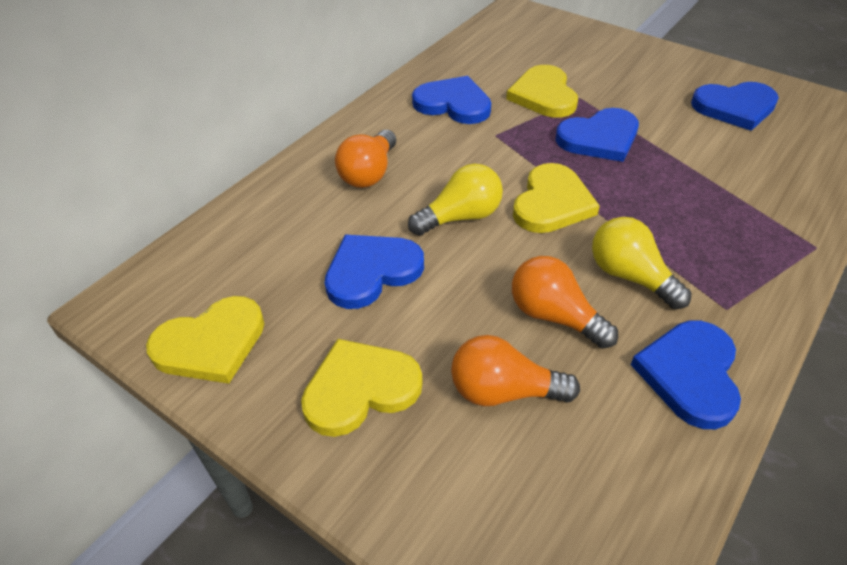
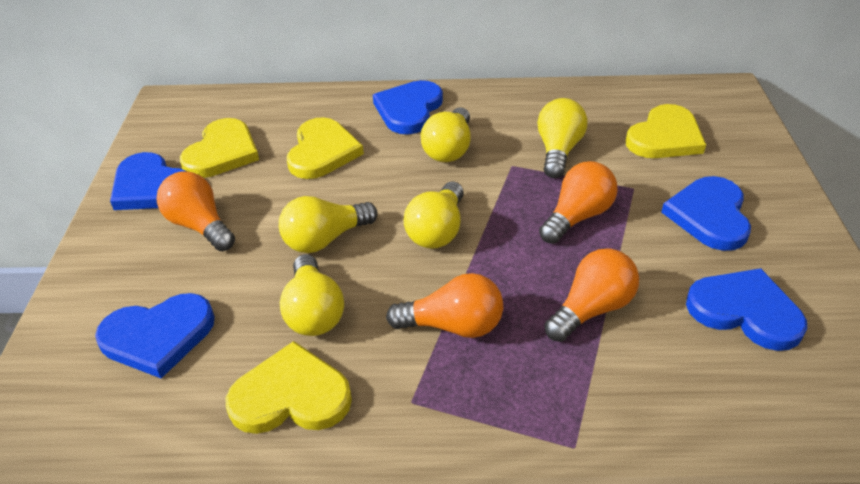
orange light bulb: 3 -> 4
yellow light bulb: 2 -> 5

